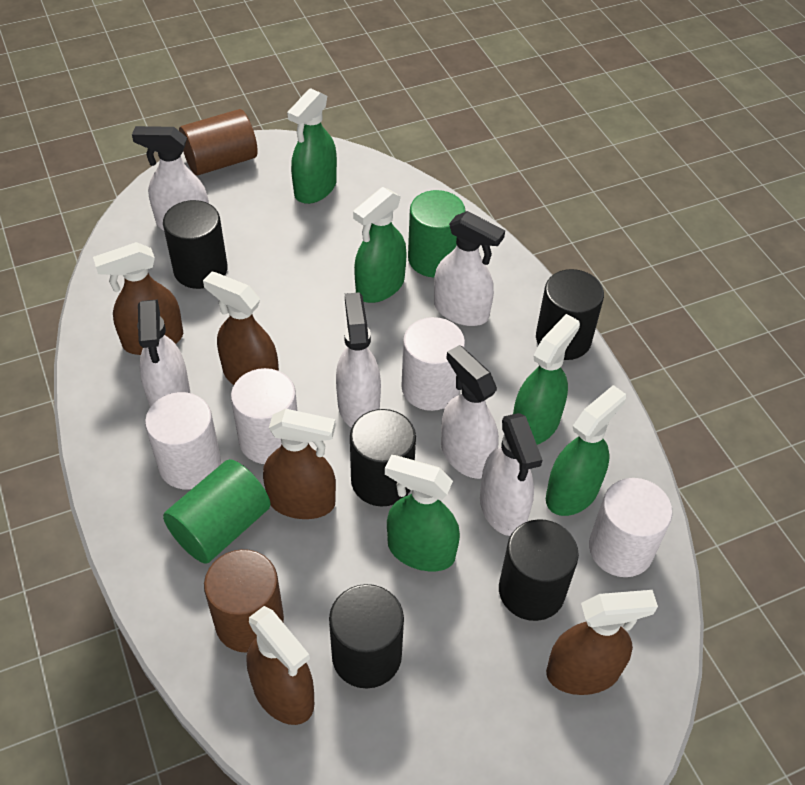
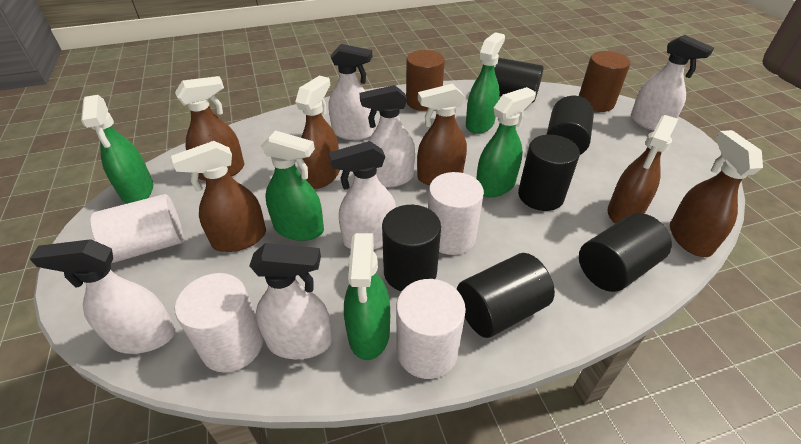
black cylinder: 5 -> 6
brown spray bottle: 5 -> 6
green cylinder: 2 -> 0

